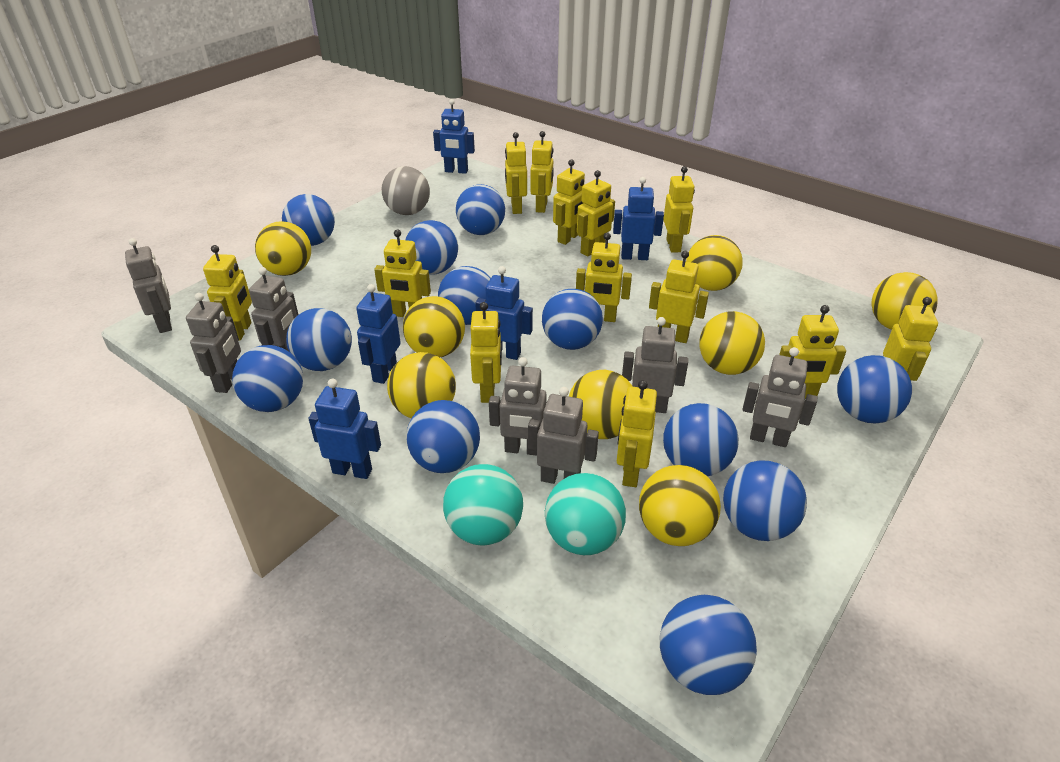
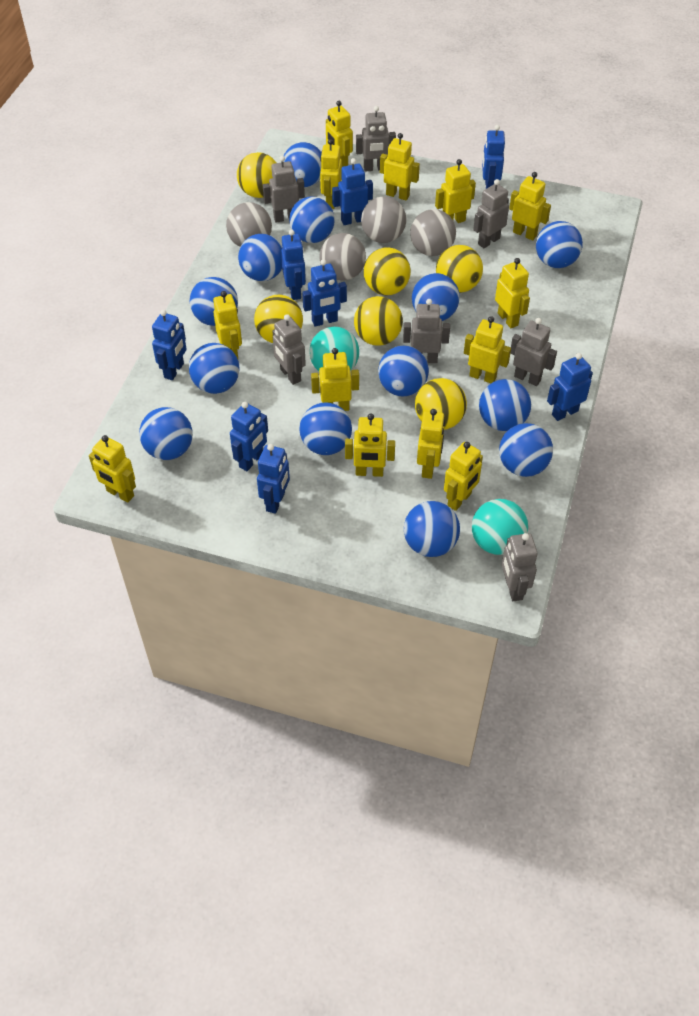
blue ball: 12 -> 13
blue robot: 5 -> 8
grey ball: 1 -> 4
yellow ball: 8 -> 6

